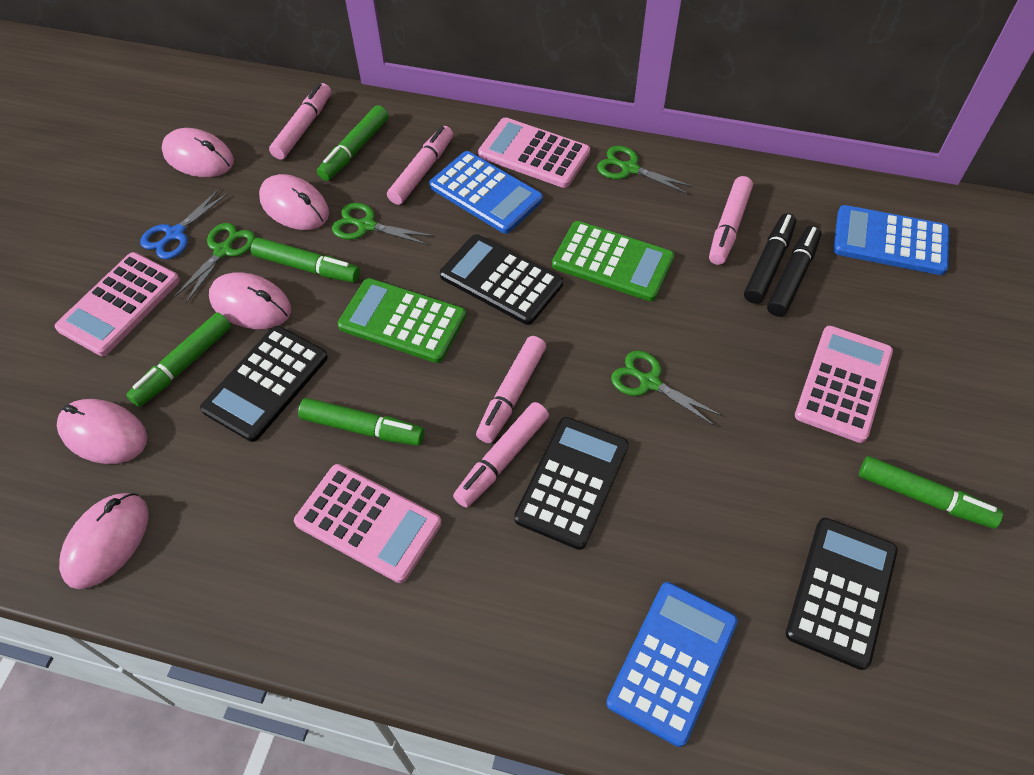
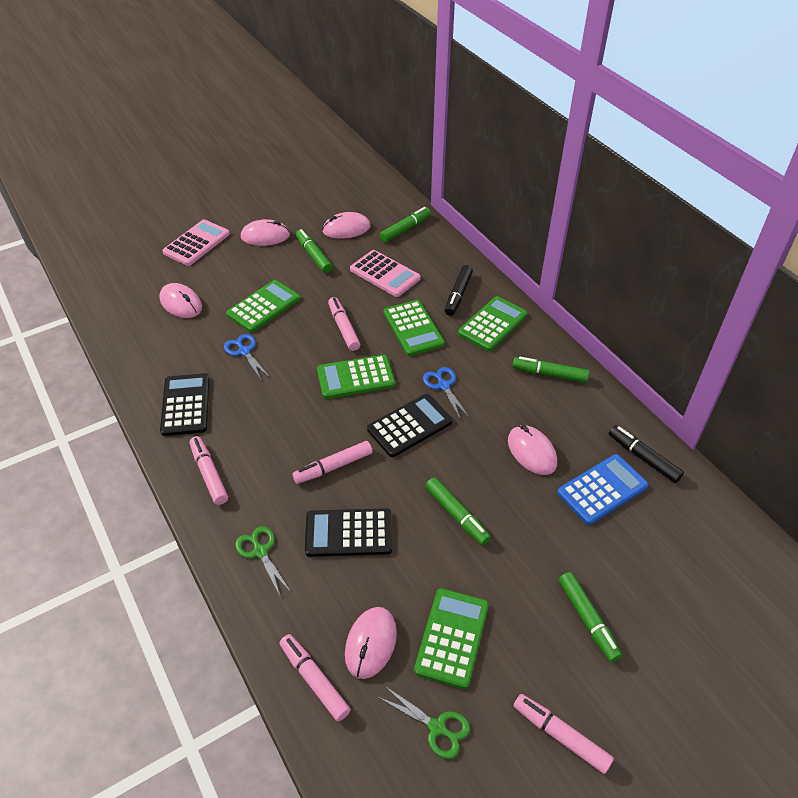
black calculator: 4 -> 3
blue calculator: 3 -> 1
blue scissors: 1 -> 2
green calculator: 2 -> 5
green scissors: 4 -> 2
pink calculator: 4 -> 2

